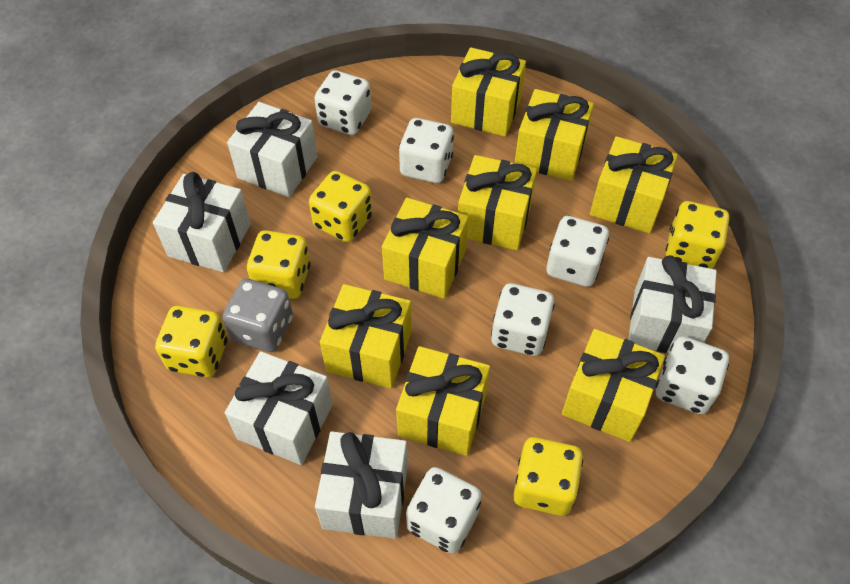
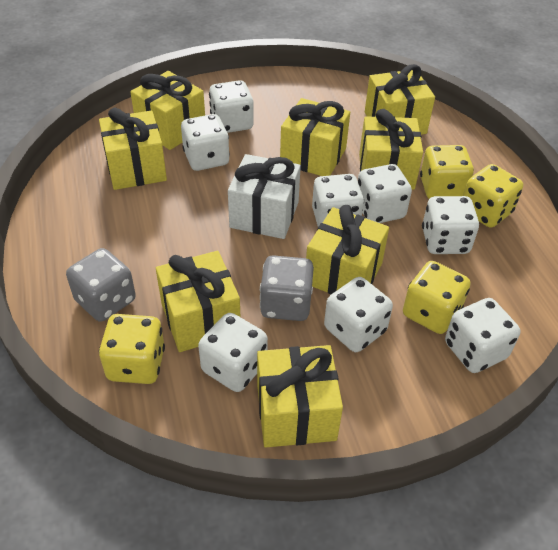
grey dice: 1 -> 2
white dice: 6 -> 8
white gift: 5 -> 1
yellow dice: 5 -> 4

